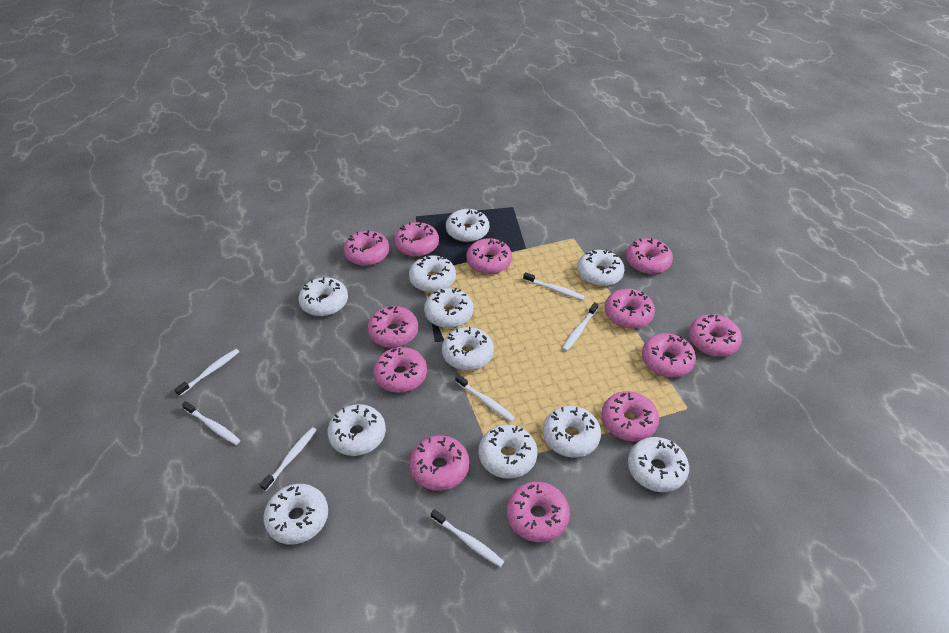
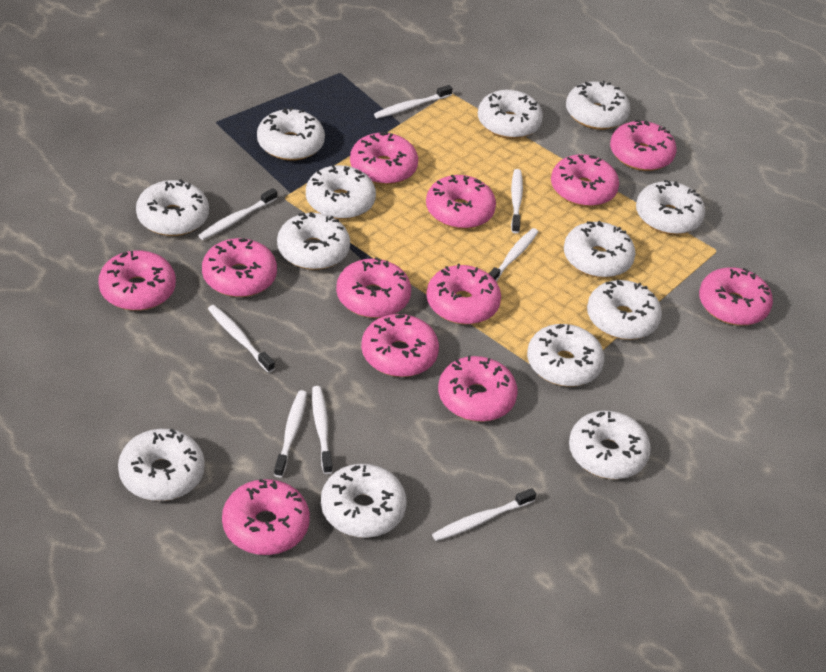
white donut: 11 -> 13
white toothbrush: 7 -> 8

